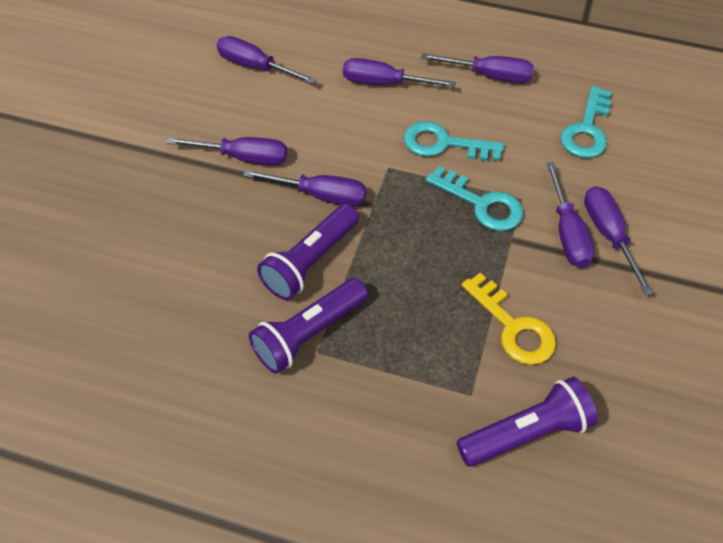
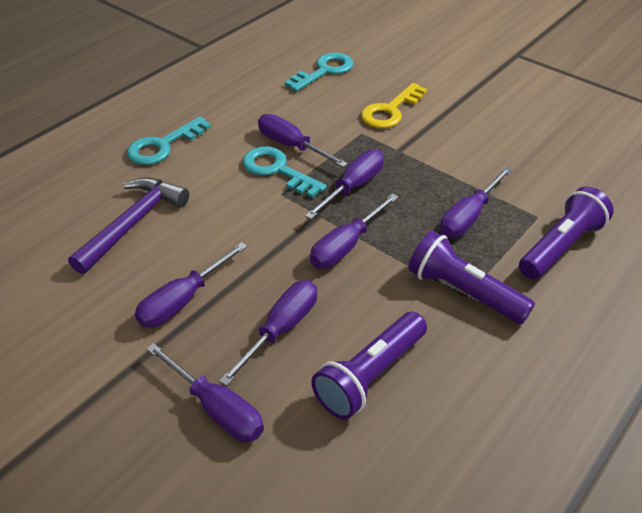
purple hammer: 0 -> 1

